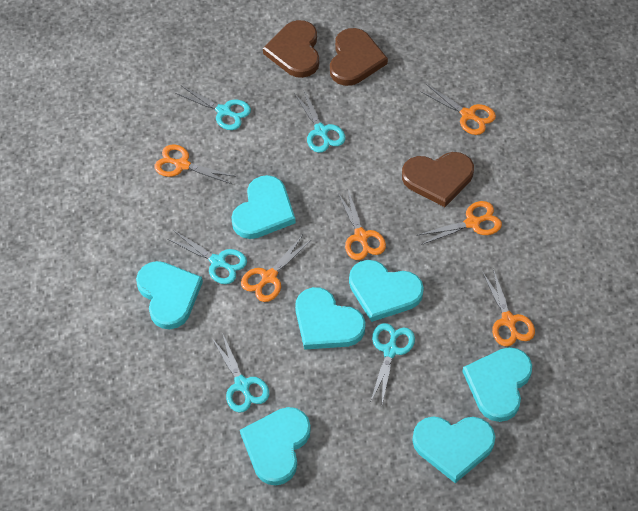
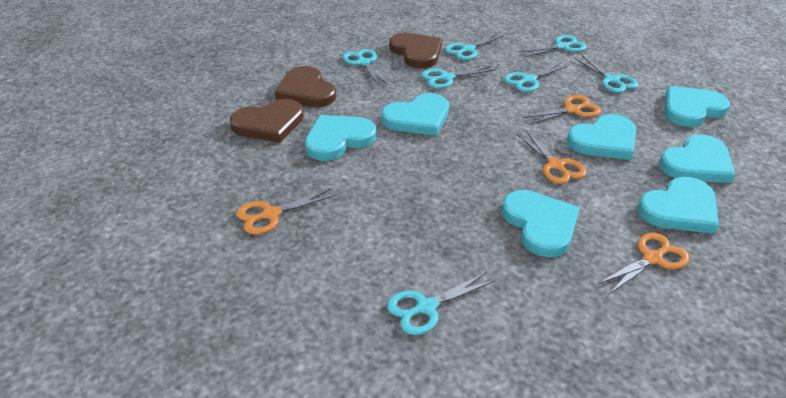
orange scissors: 6 -> 4
turquoise scissors: 5 -> 7

